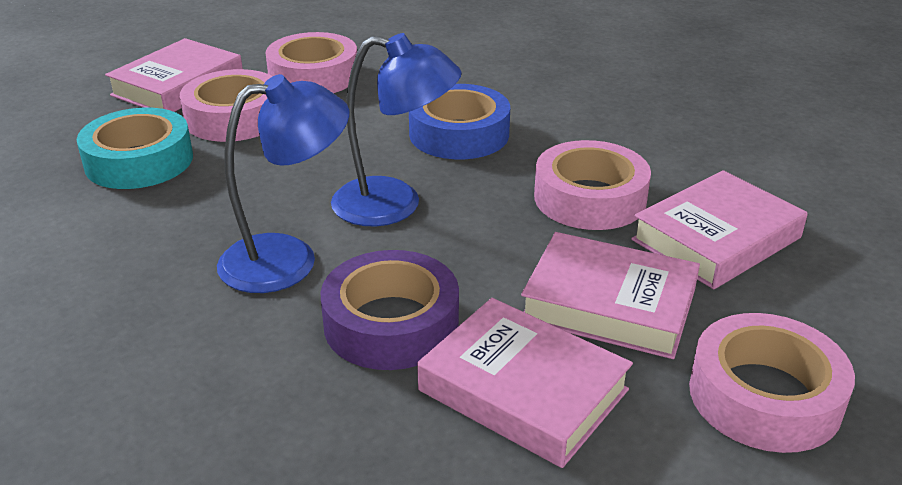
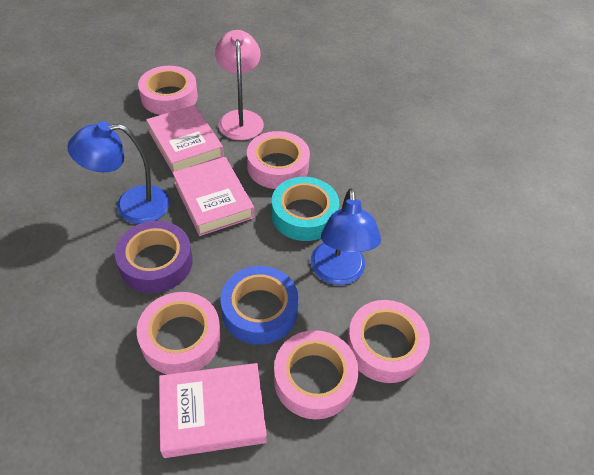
pink book: 4 -> 3
pink lamp: 0 -> 1
pink tape: 4 -> 5

